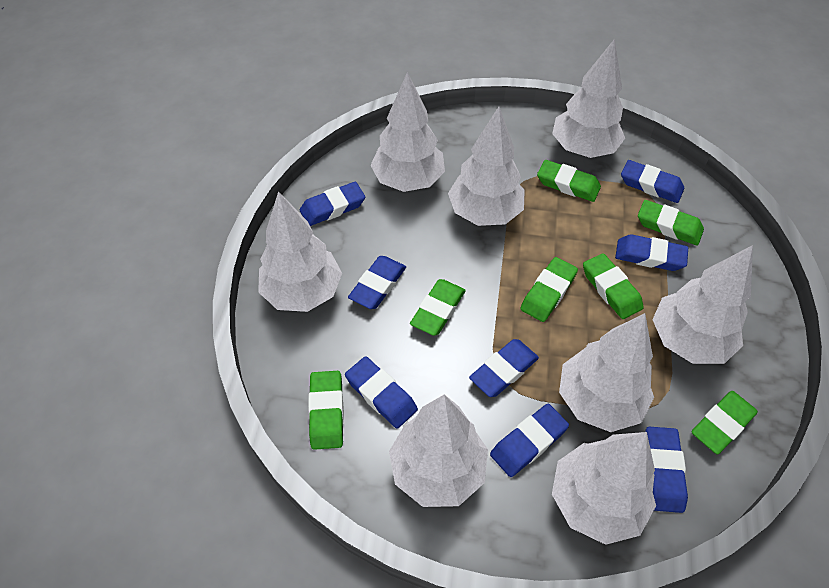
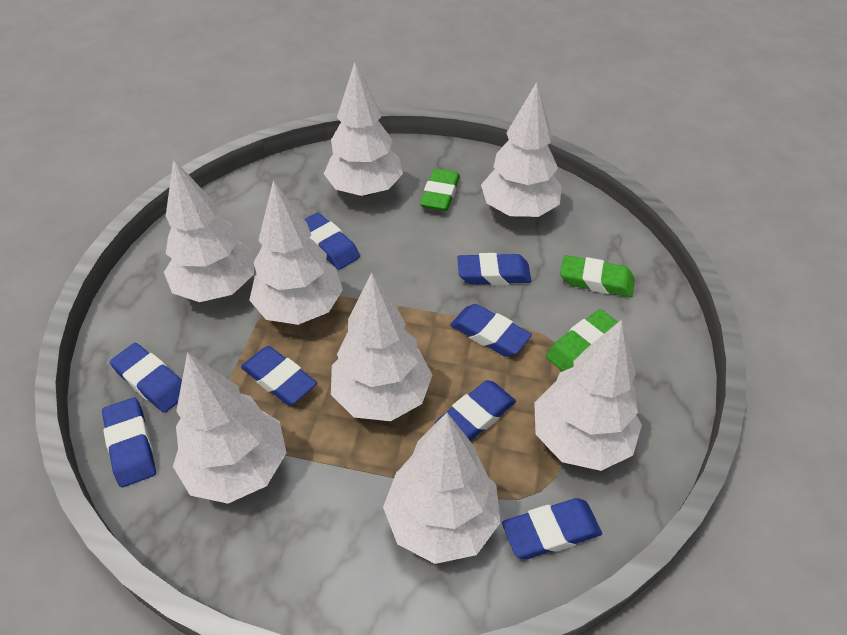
green eraser: 7 -> 3

